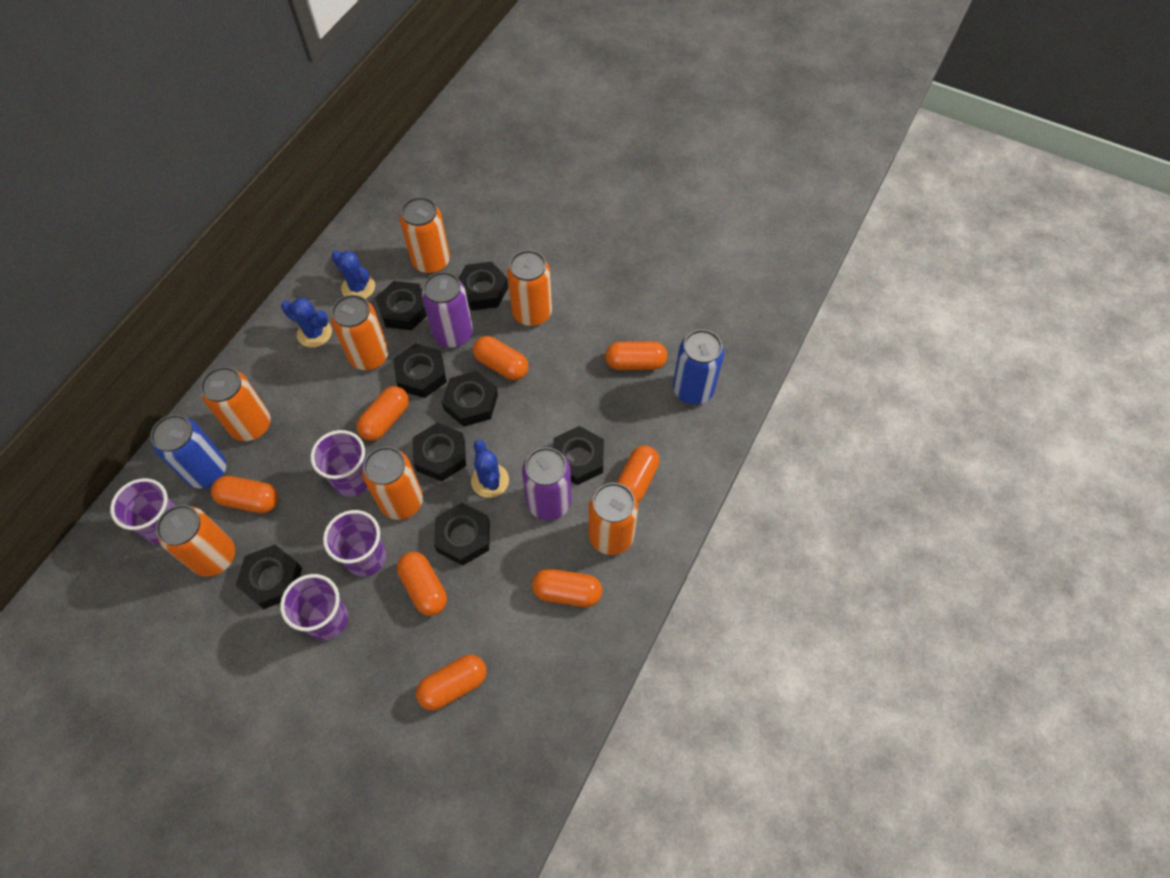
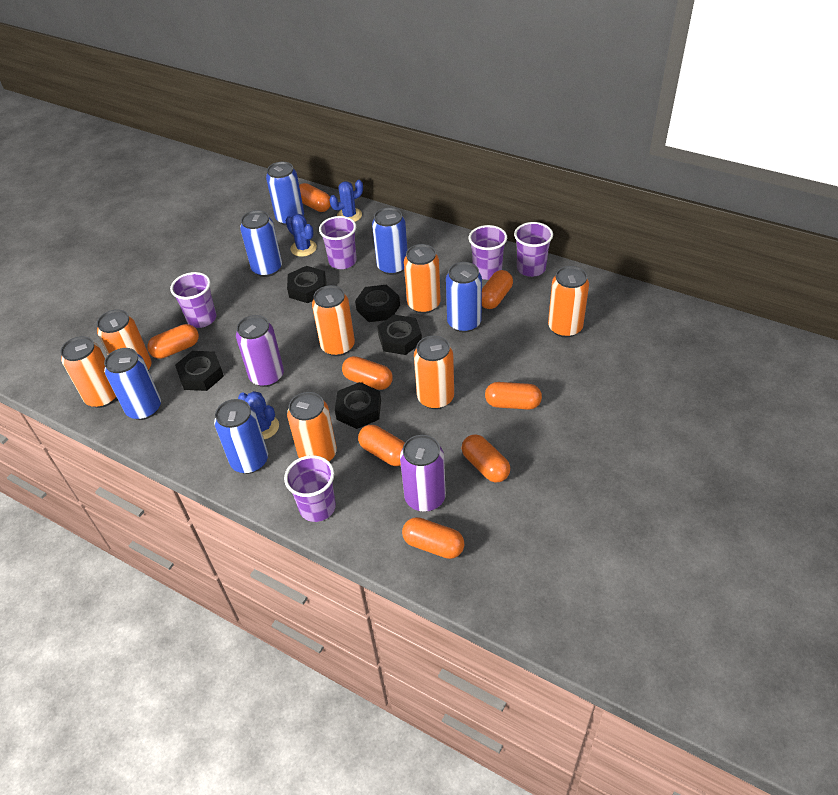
black nut: 8 -> 5
blue can: 2 -> 6
purple cup: 4 -> 5

